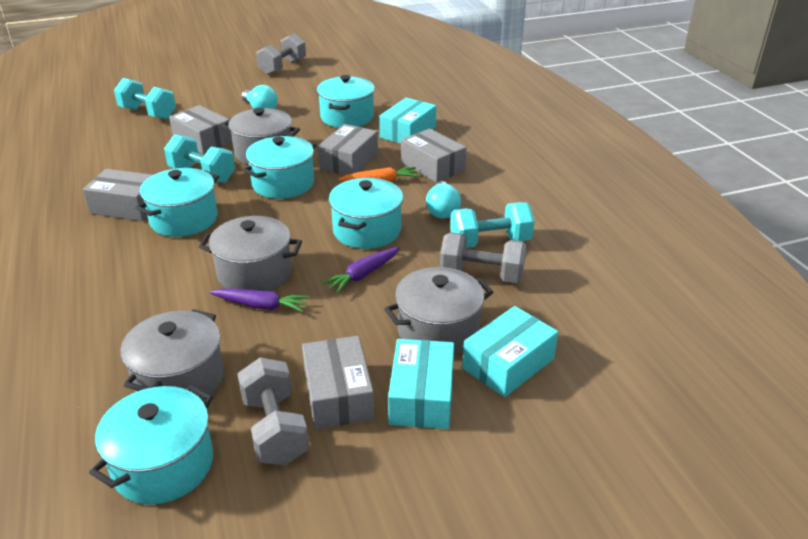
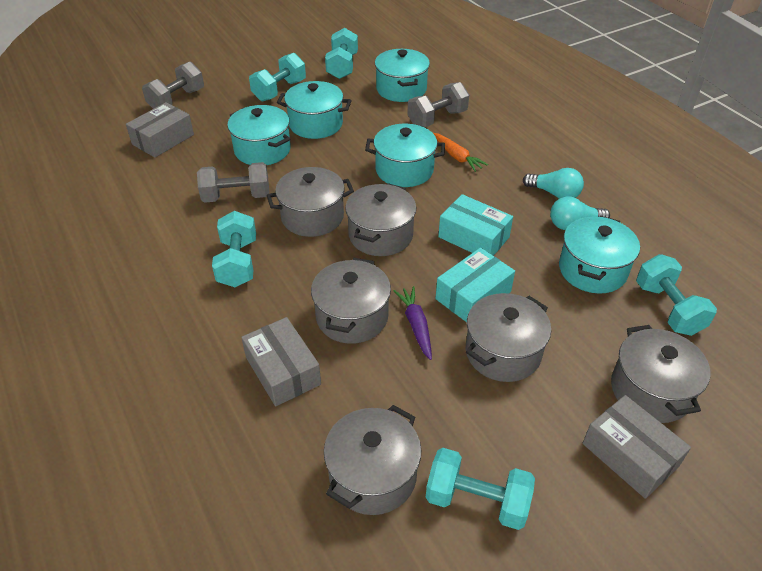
grey box: 5 -> 3
grey pot: 4 -> 6
purple carrot: 2 -> 1
turquoise box: 3 -> 2
turquoise dumbbell: 3 -> 5

